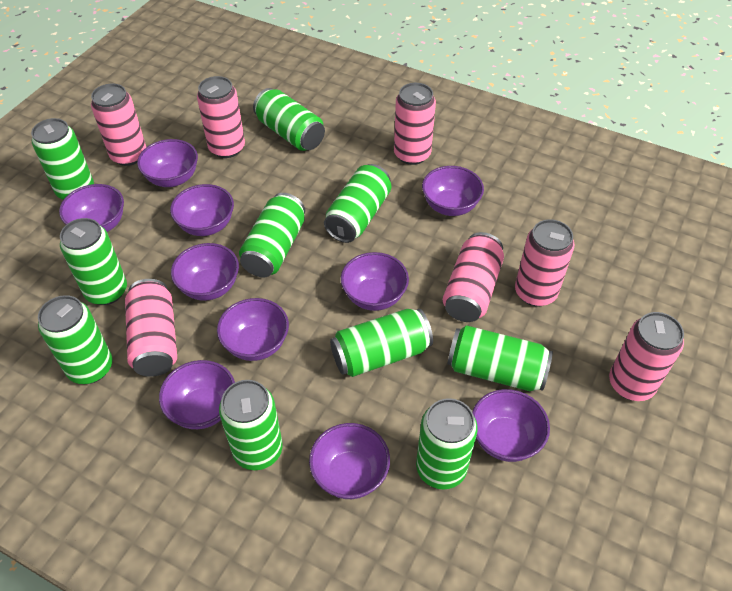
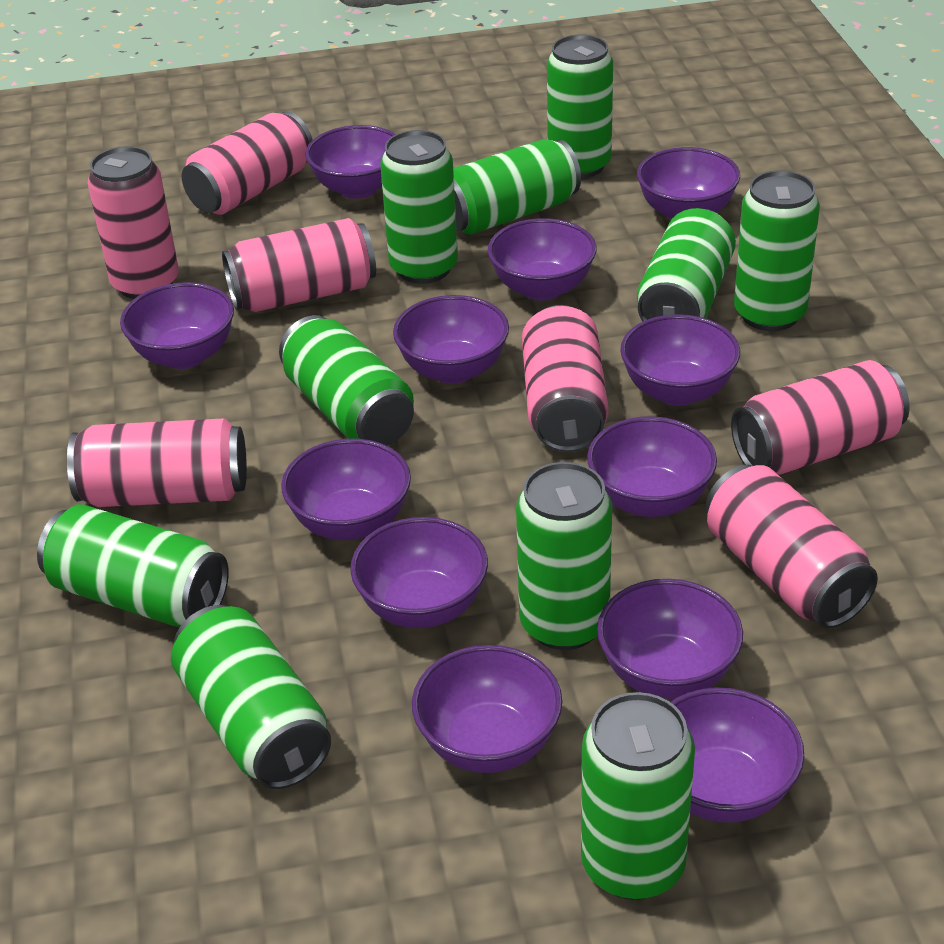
purple bowl: 10 -> 12

